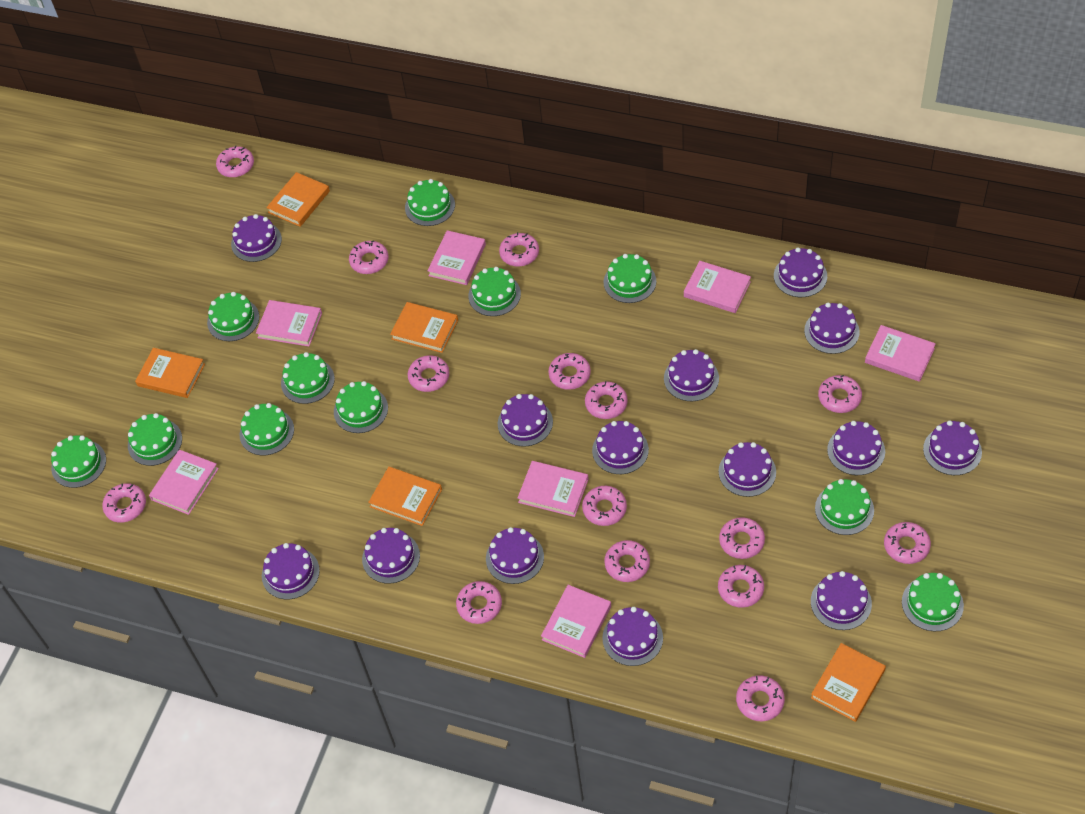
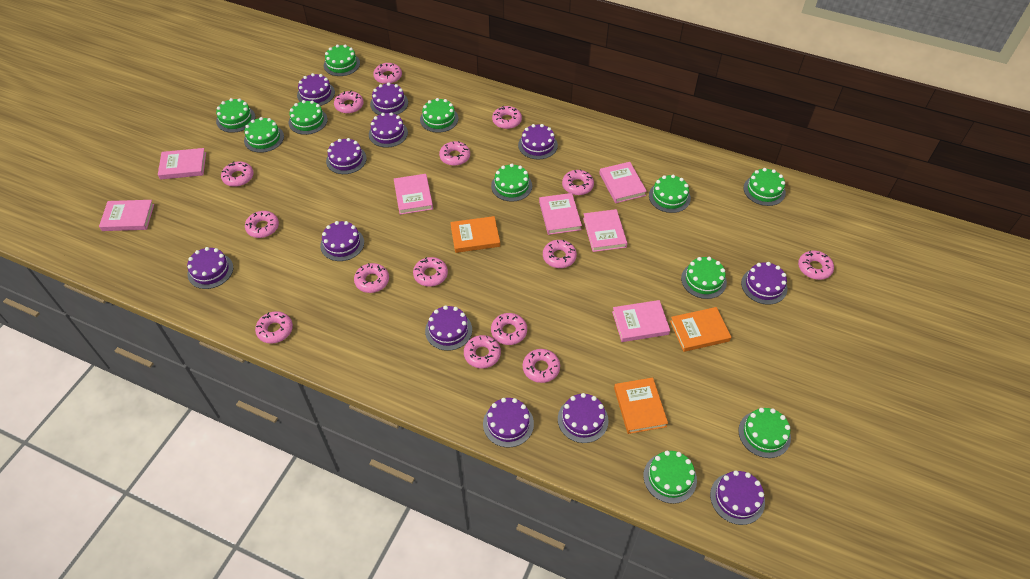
orange book: 5 -> 3
purple cake: 14 -> 12

